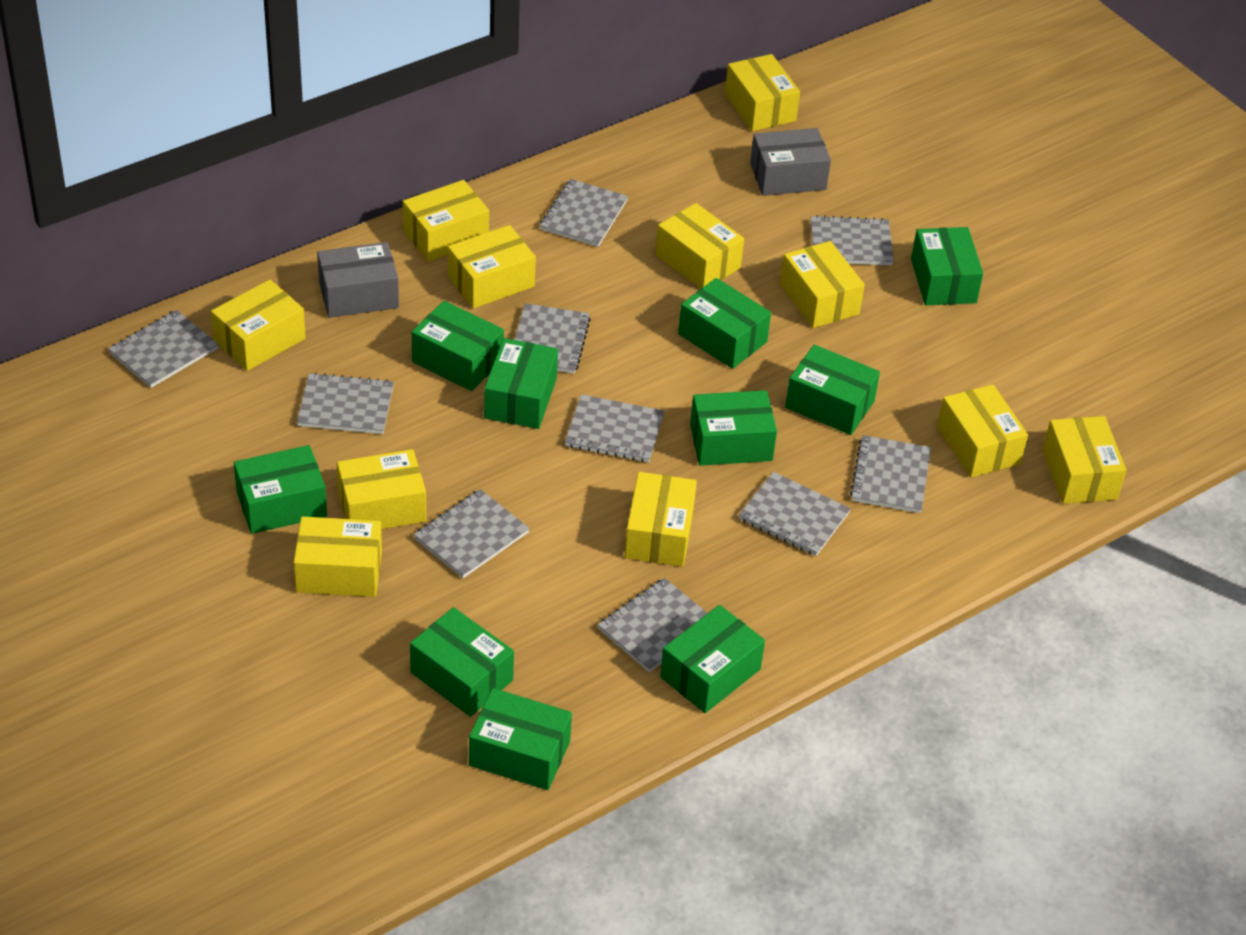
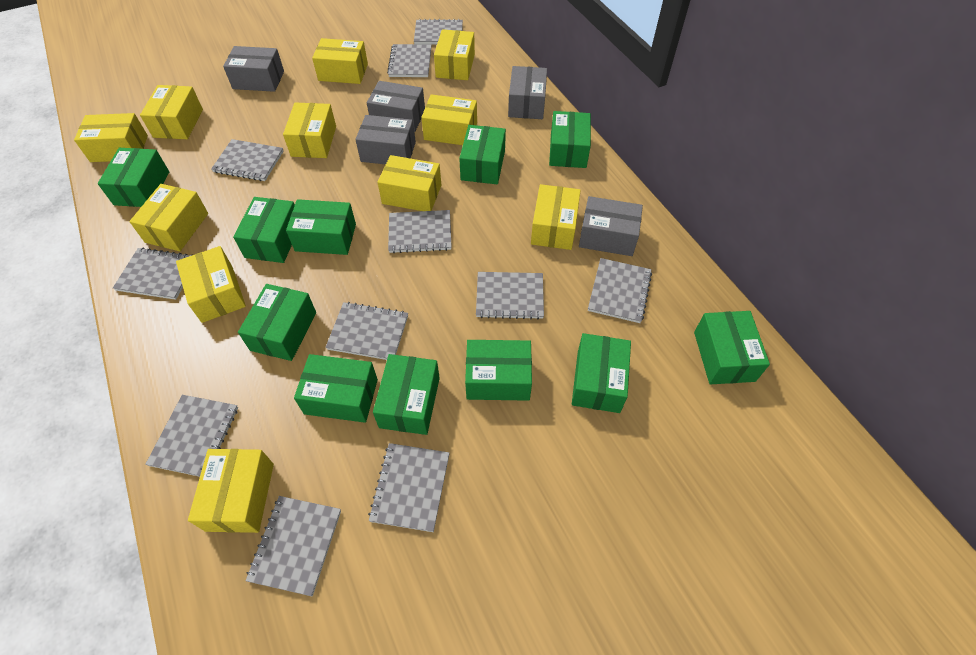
green box: 10 -> 11
grey box: 2 -> 5
grey notebook: 10 -> 11

